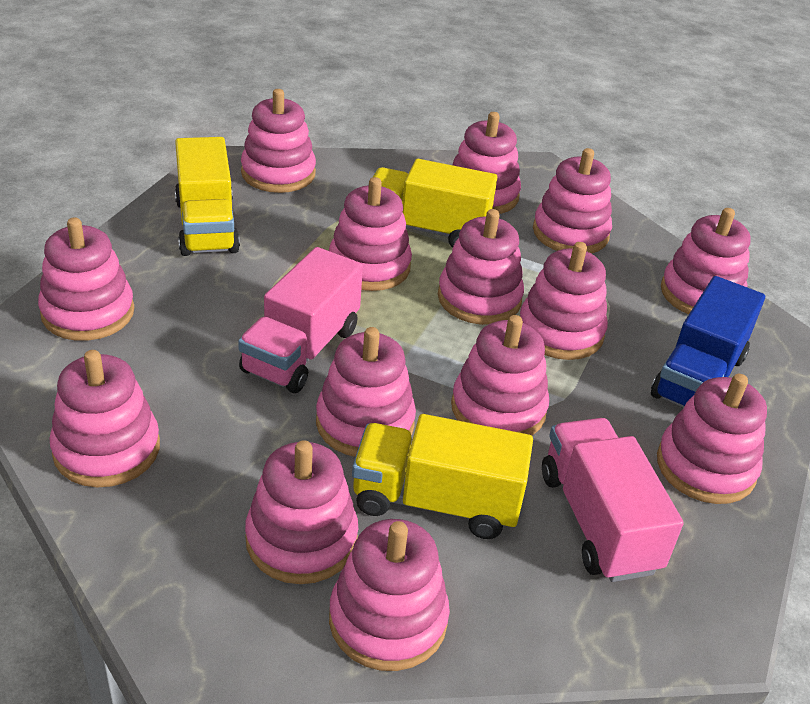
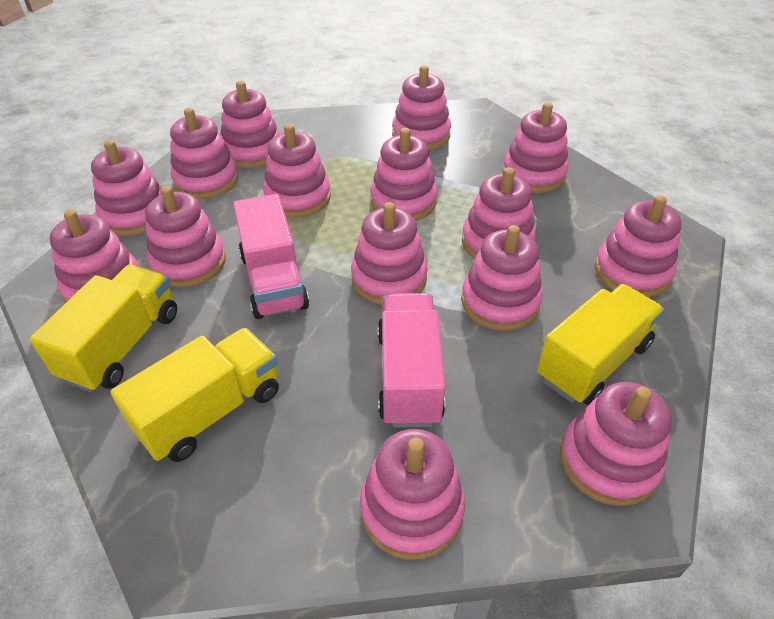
blue truck: 1 -> 0
pink stacking toy: 14 -> 15

